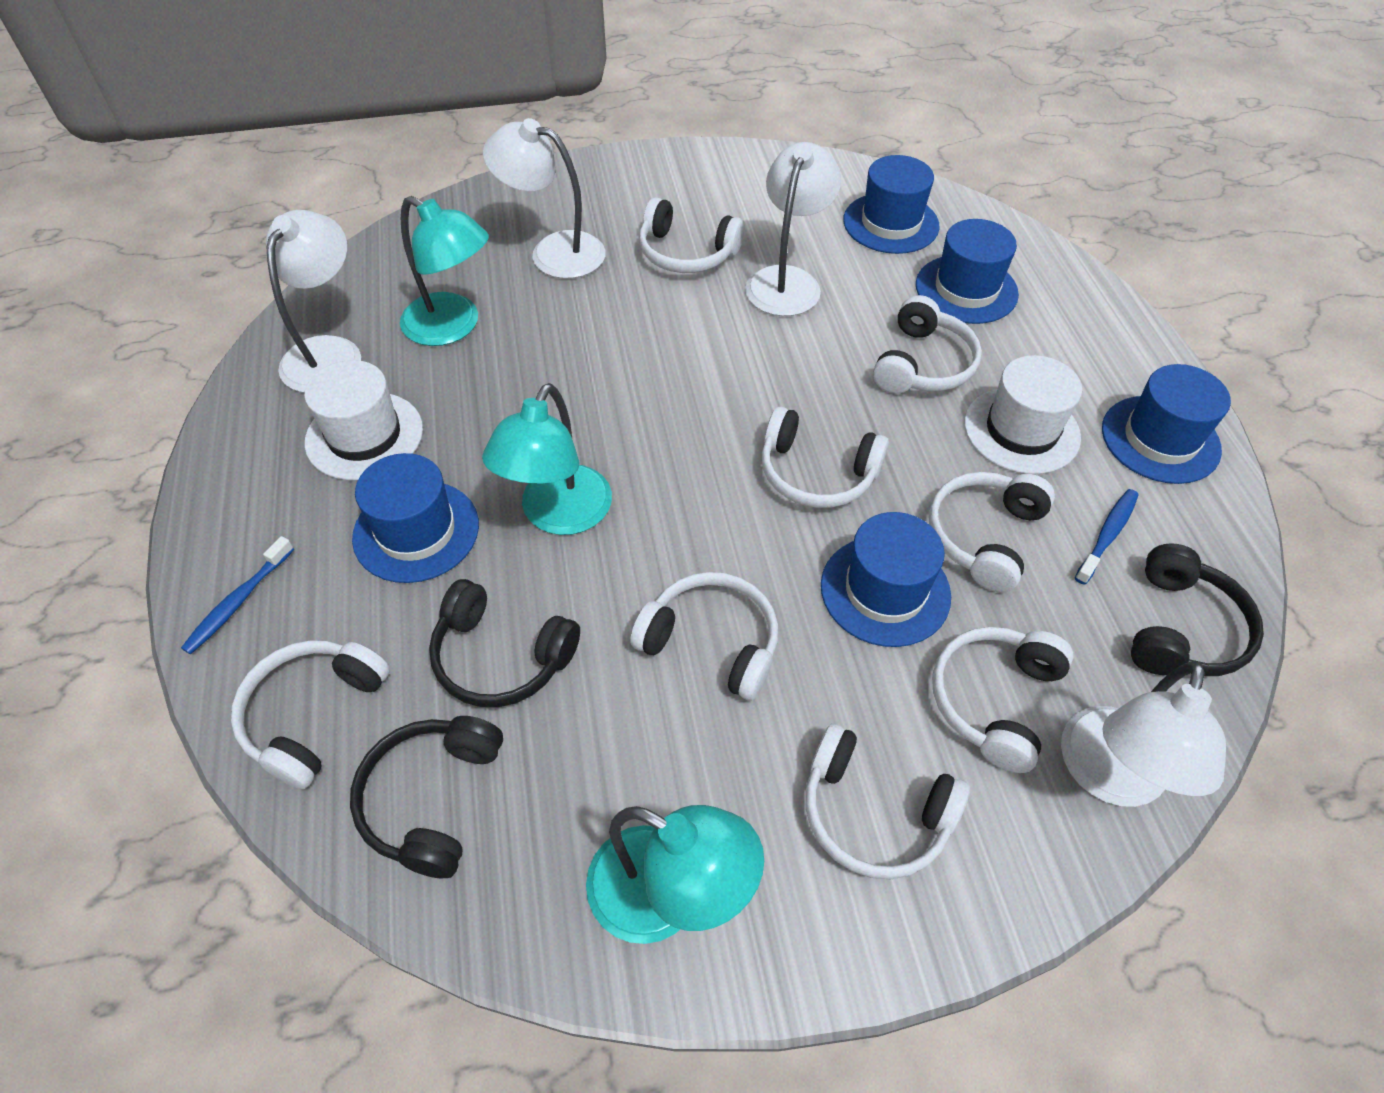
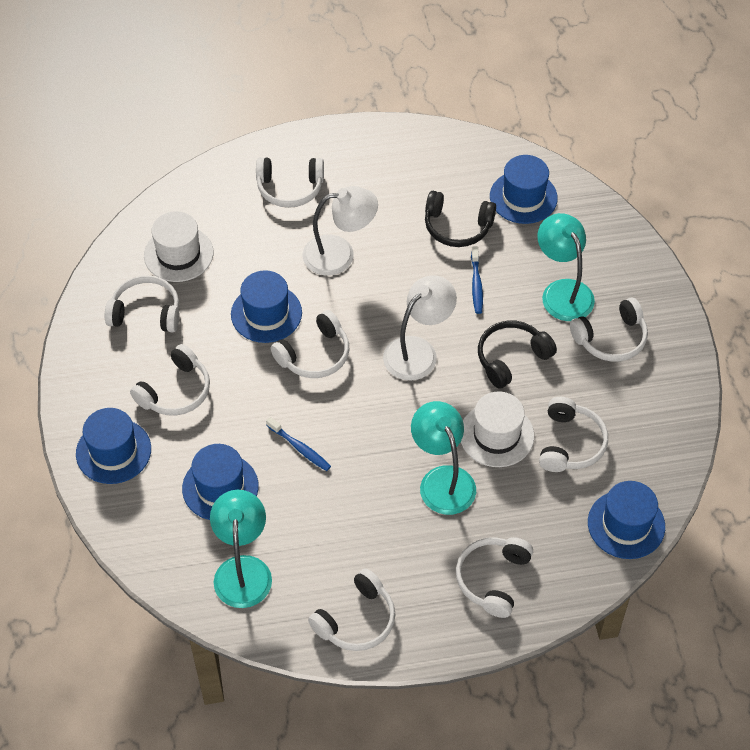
black headphones: 3 -> 2
white lamp: 4 -> 2

